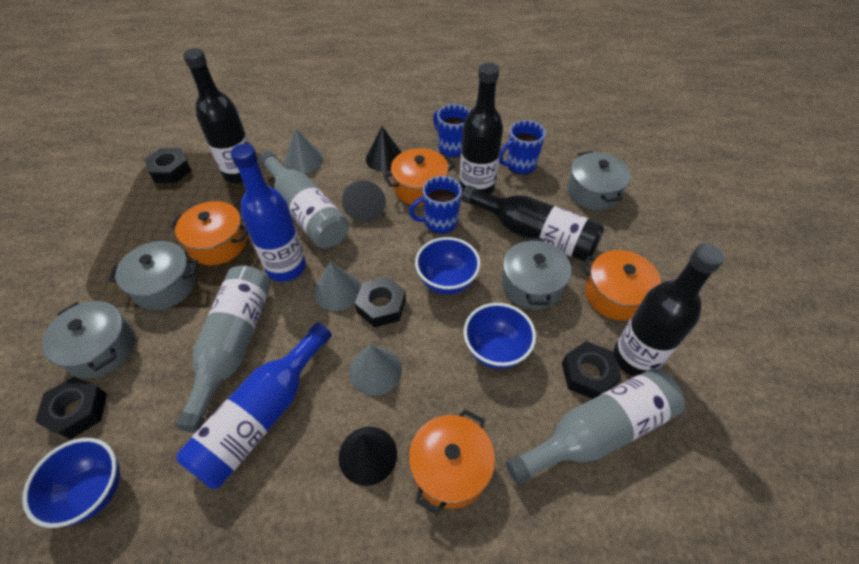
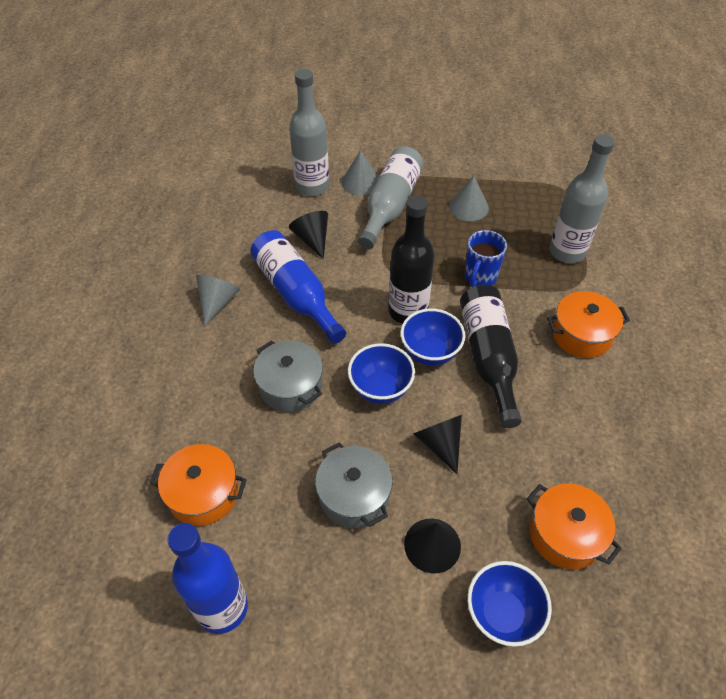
black bottle: 4 -> 2
black nut: 4 -> 0
blue mug: 3 -> 1
grey pot: 4 -> 2
orange pot: 4 -> 3

